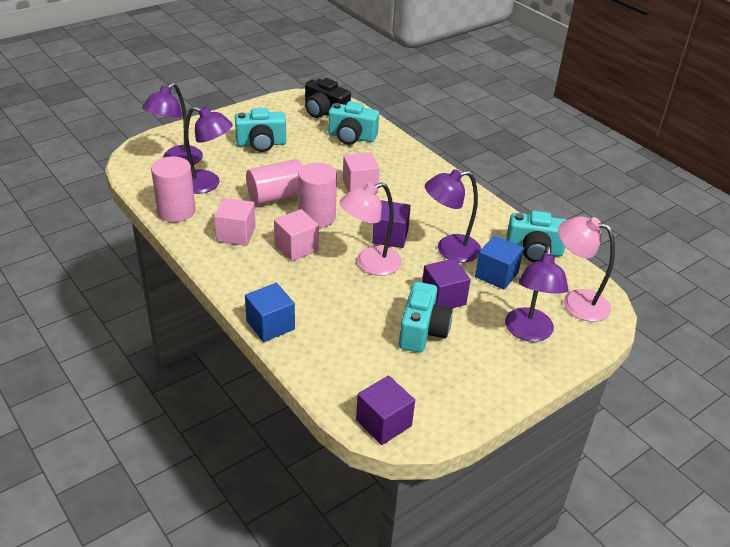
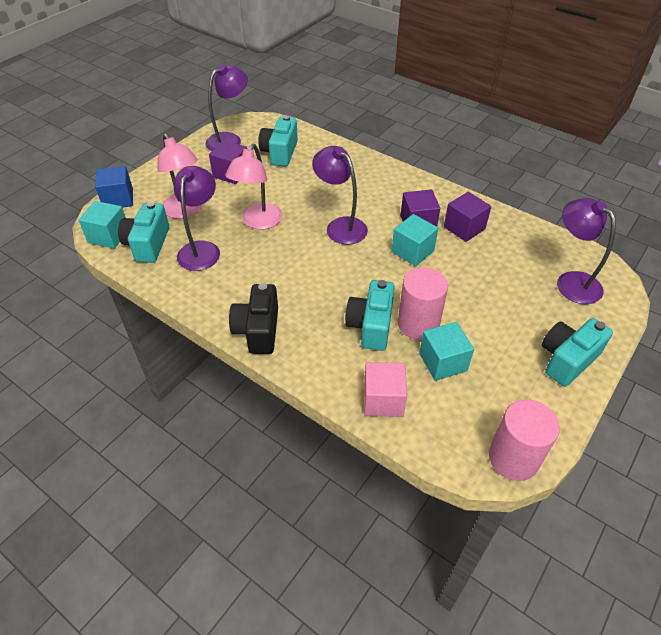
blue cube: 2 -> 1
pink cube: 3 -> 1
pink cylinder: 3 -> 2
turquoise cube: 0 -> 3

